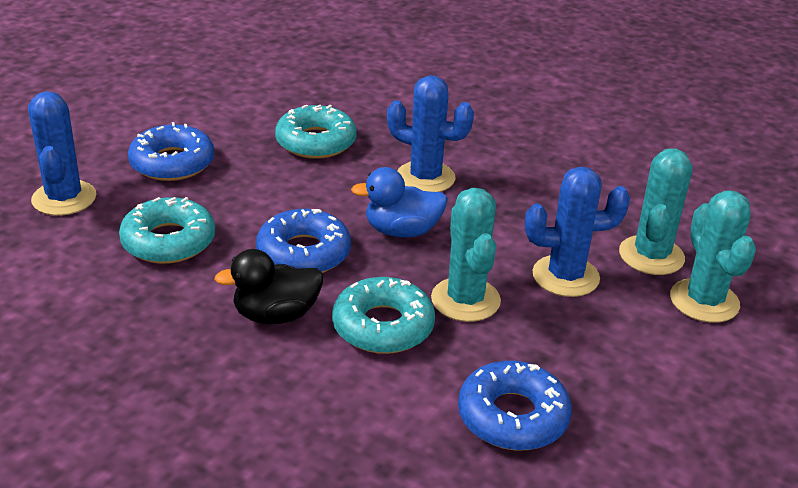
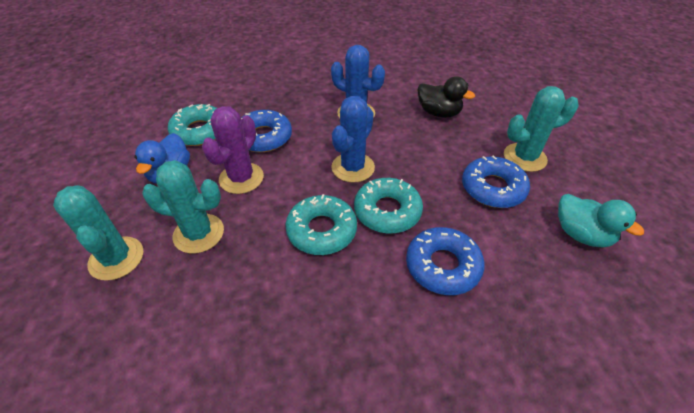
blue cactus: 3 -> 2
purple cactus: 0 -> 1
turquoise duck: 0 -> 1

